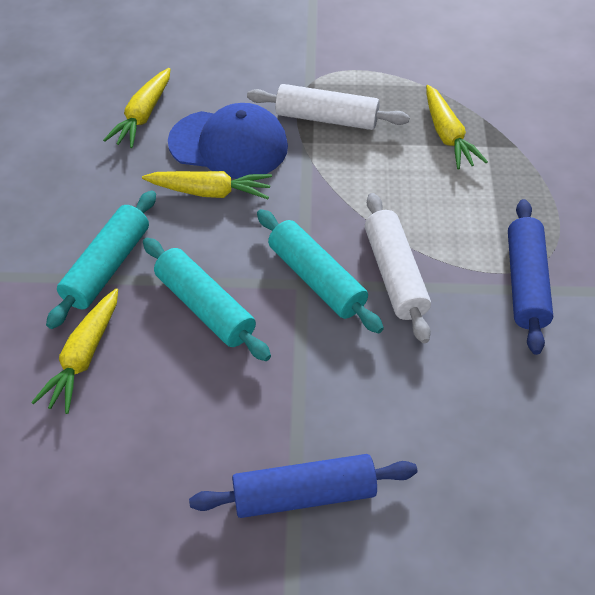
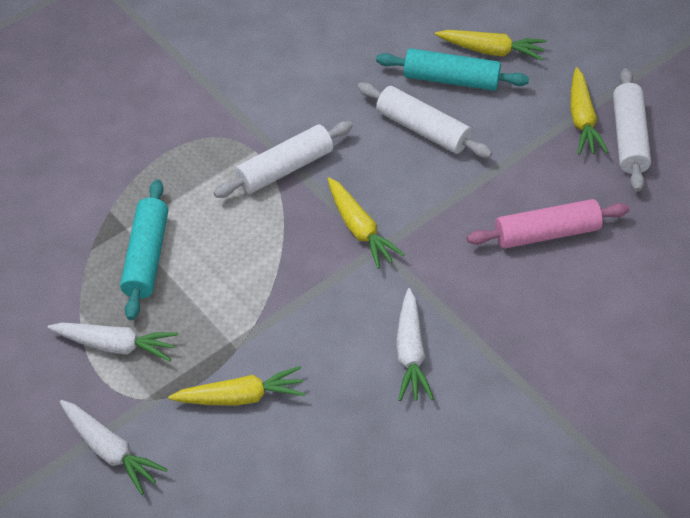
blue cap: 1 -> 0
blue rolling pin: 2 -> 0
pink rolling pin: 0 -> 1
turquoise rolling pin: 3 -> 2
white carrot: 0 -> 3
white rolling pin: 2 -> 3

